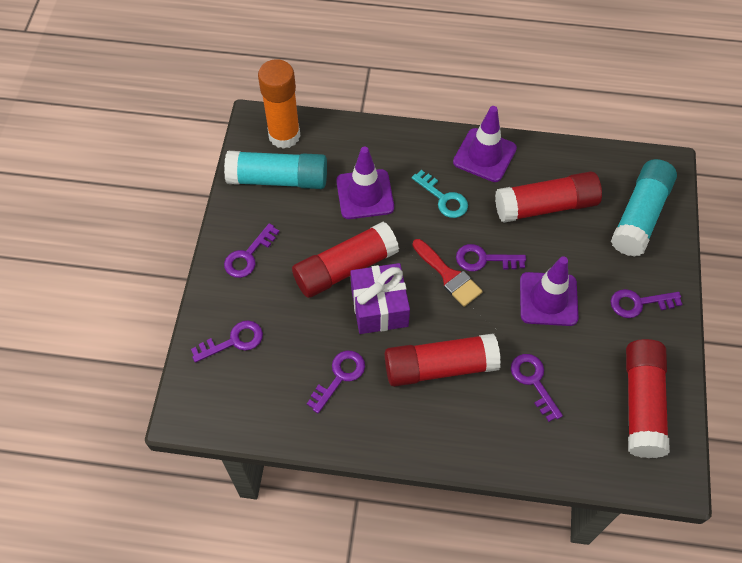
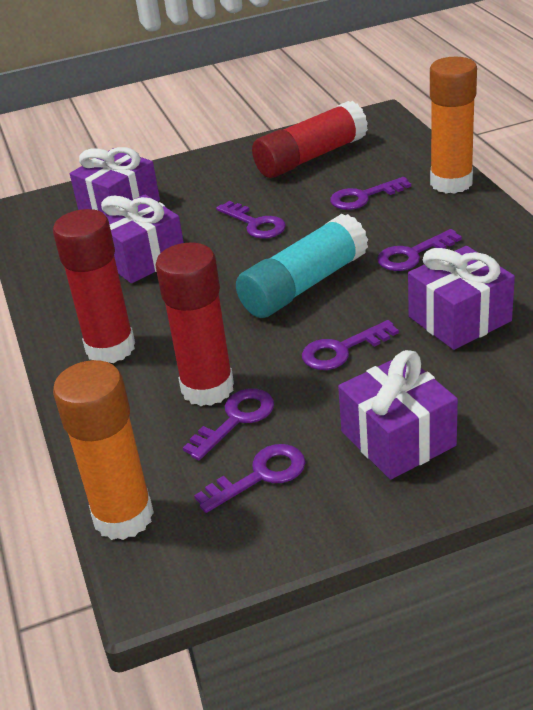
orange glue stick: 1 -> 2
purple gift: 1 -> 4
purple traffic cone: 3 -> 0
red brush: 1 -> 0
red glue stick: 4 -> 3
turquoise glue stick: 2 -> 1
turquoise key: 1 -> 0

